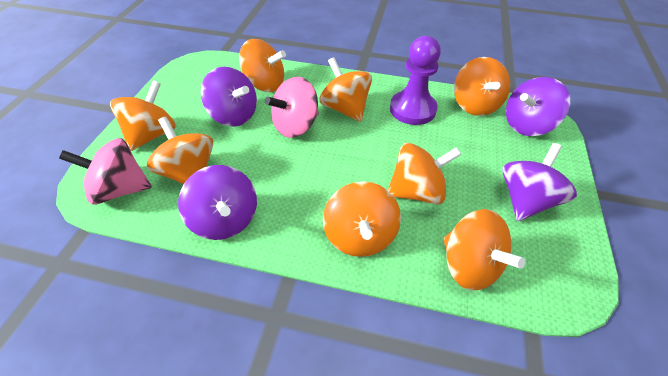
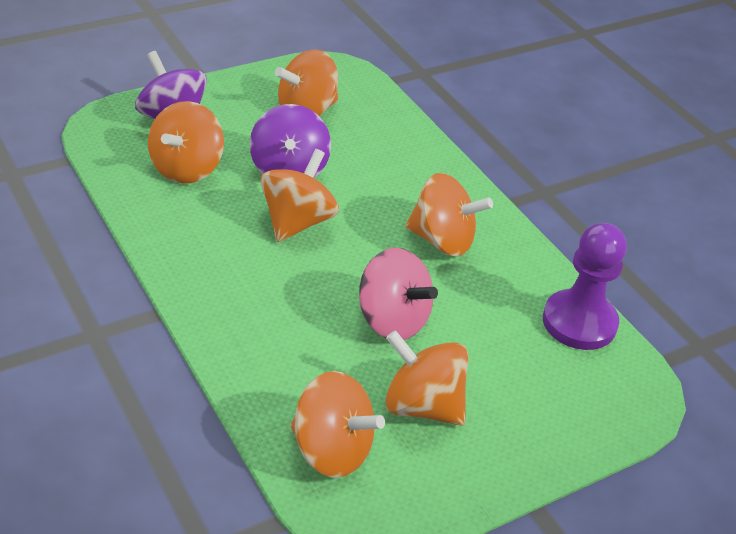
orange spinning top: 8 -> 6
pink spinning top: 2 -> 1
purple spinning top: 4 -> 2

